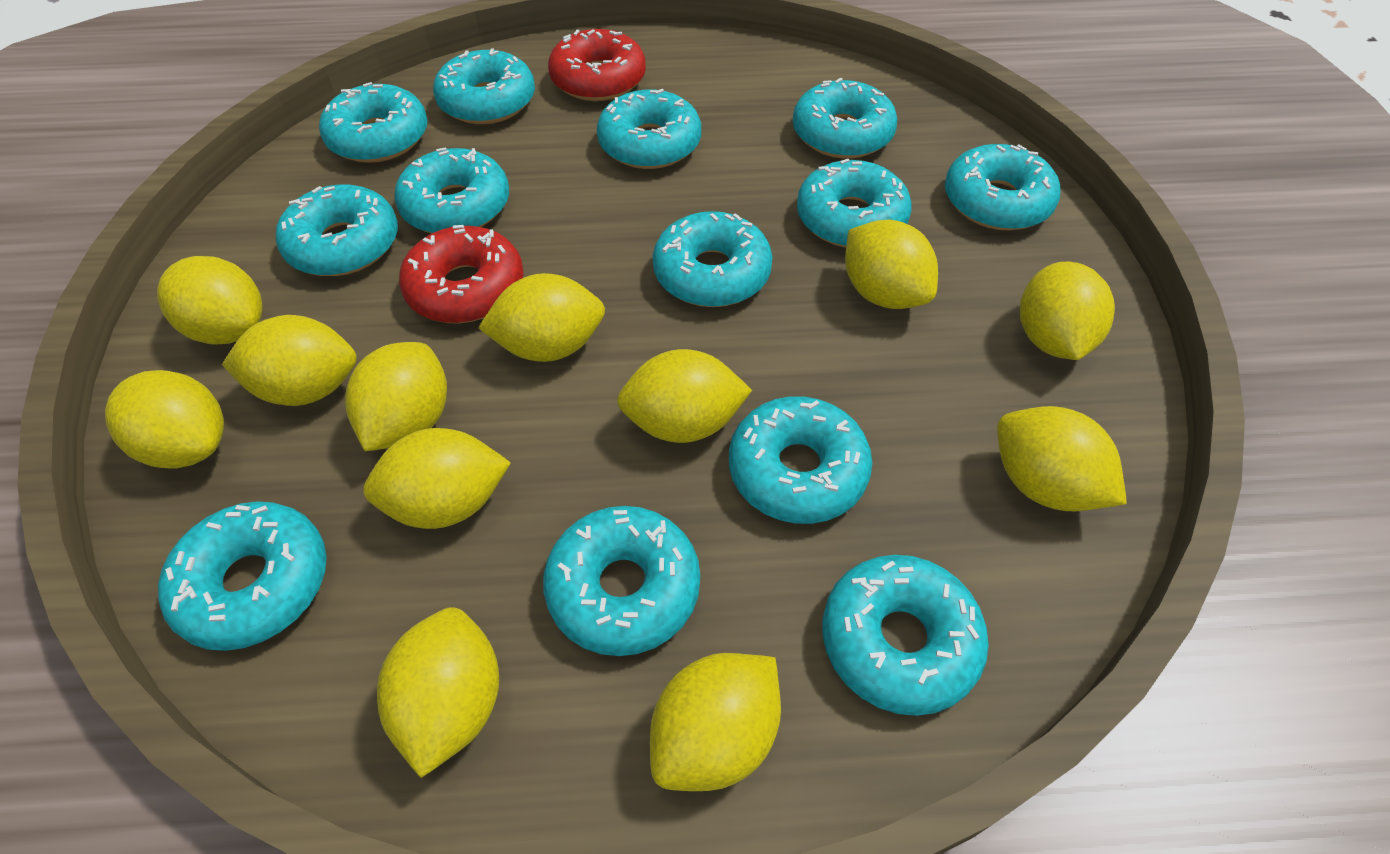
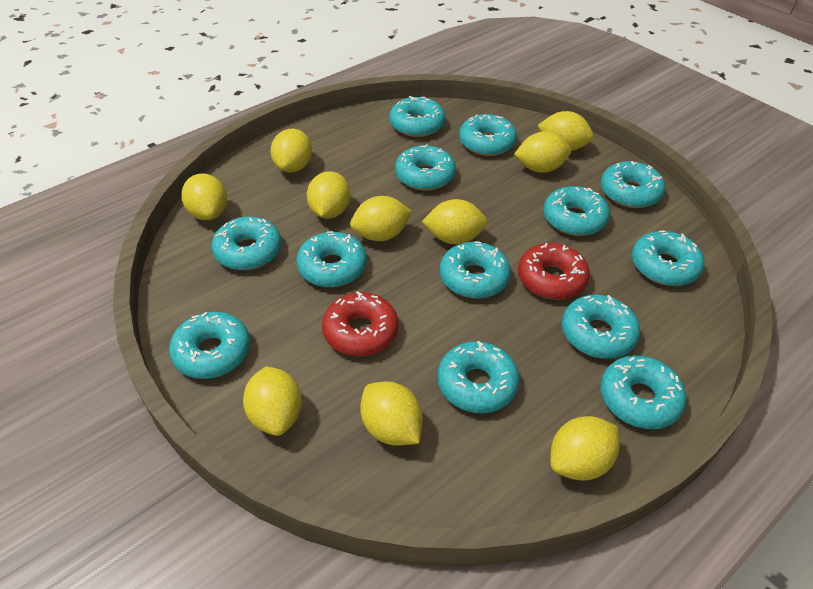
yellow lemon: 12 -> 10

